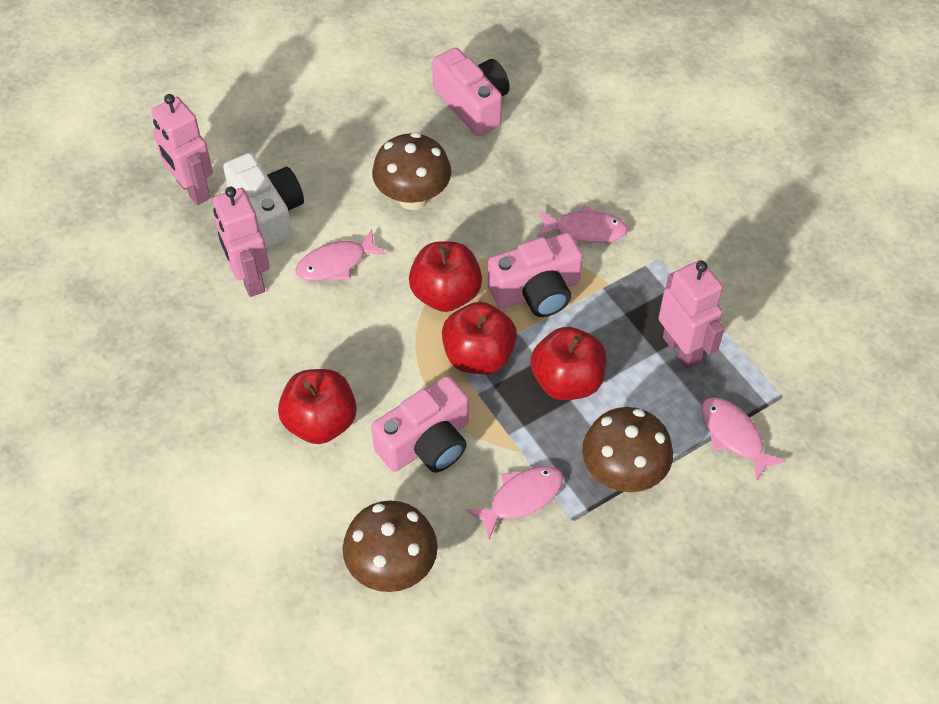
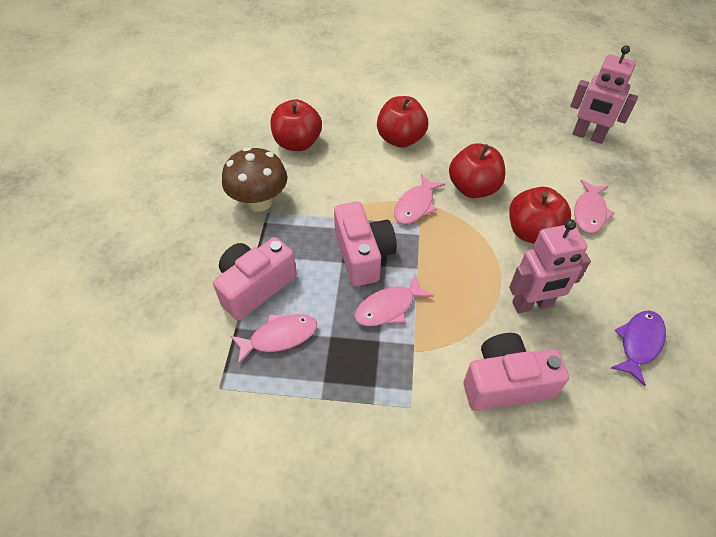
brown mushroom: 3 -> 1
pink robot: 3 -> 2
purple fish: 0 -> 1
white camera: 1 -> 0

